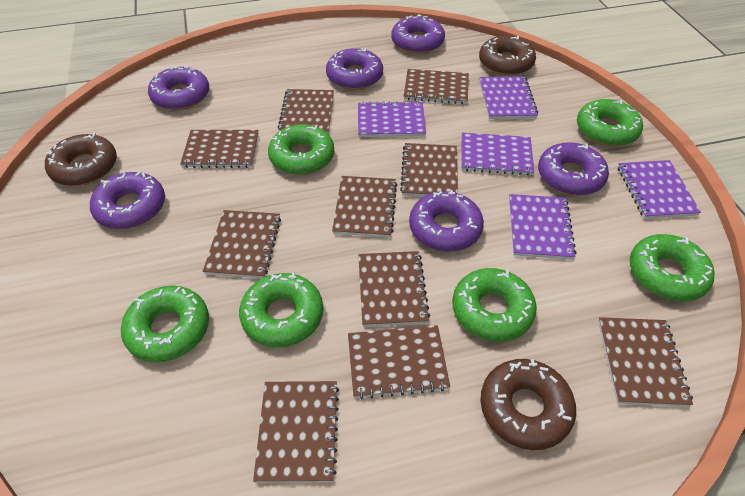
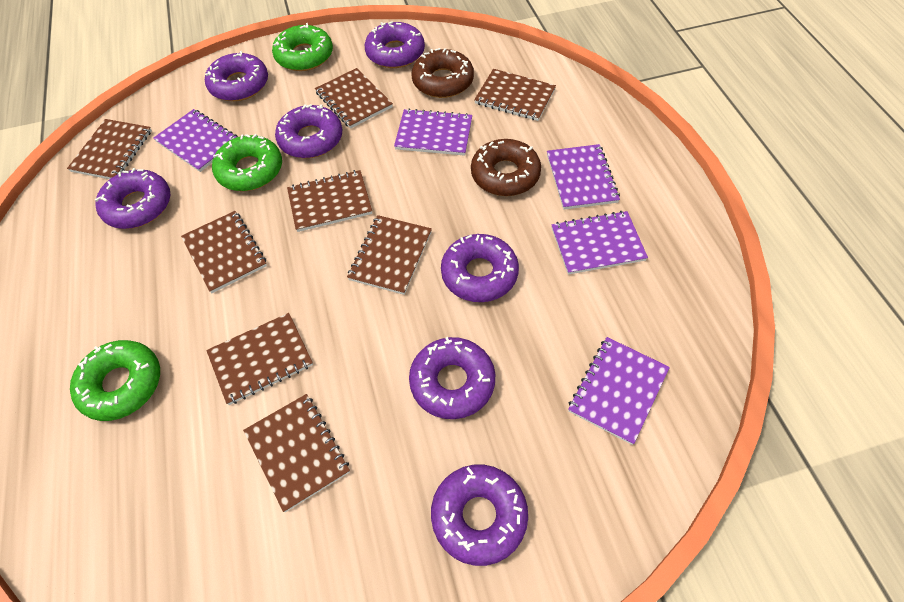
brown donut: 3 -> 2
brown notebook: 10 -> 8
green donut: 6 -> 3
purple donut: 6 -> 7

